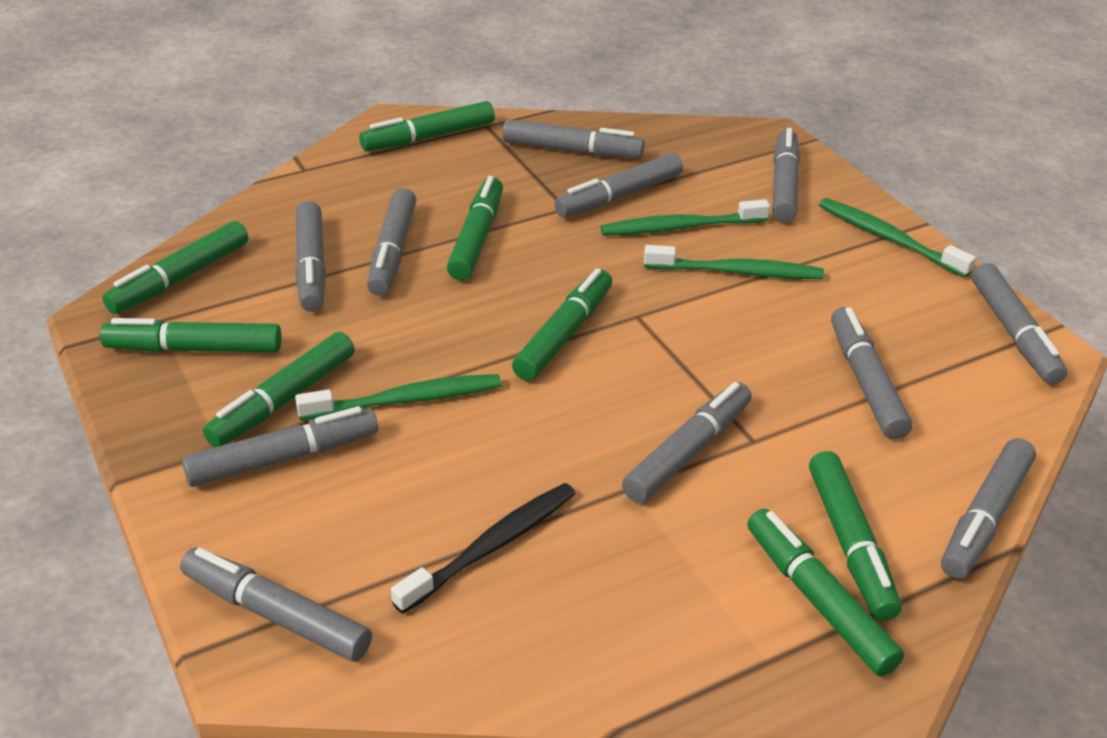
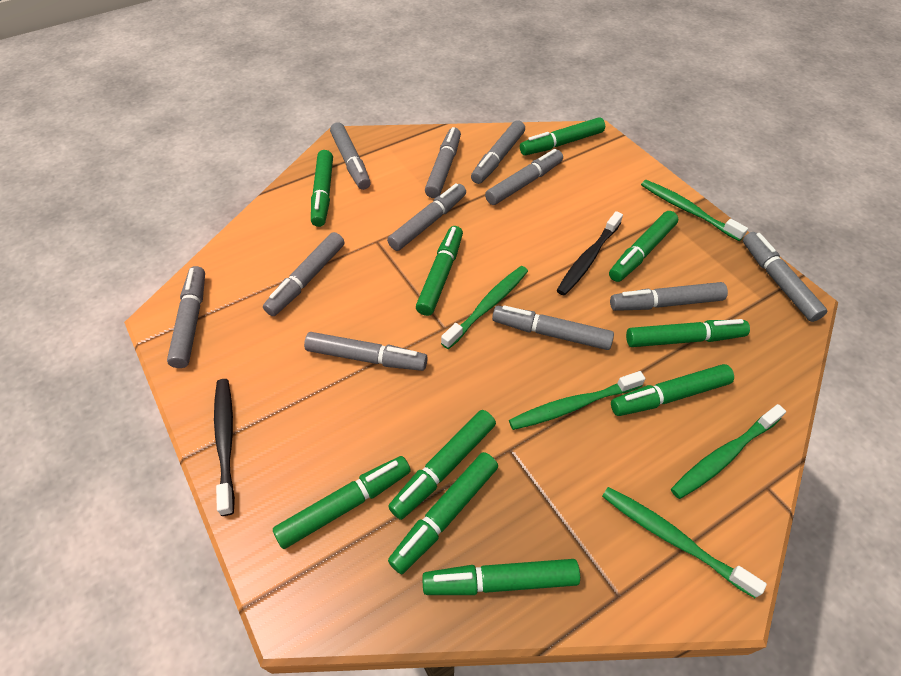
black toothbrush: 1 -> 2
green marker: 8 -> 10
green toothbrush: 4 -> 5

